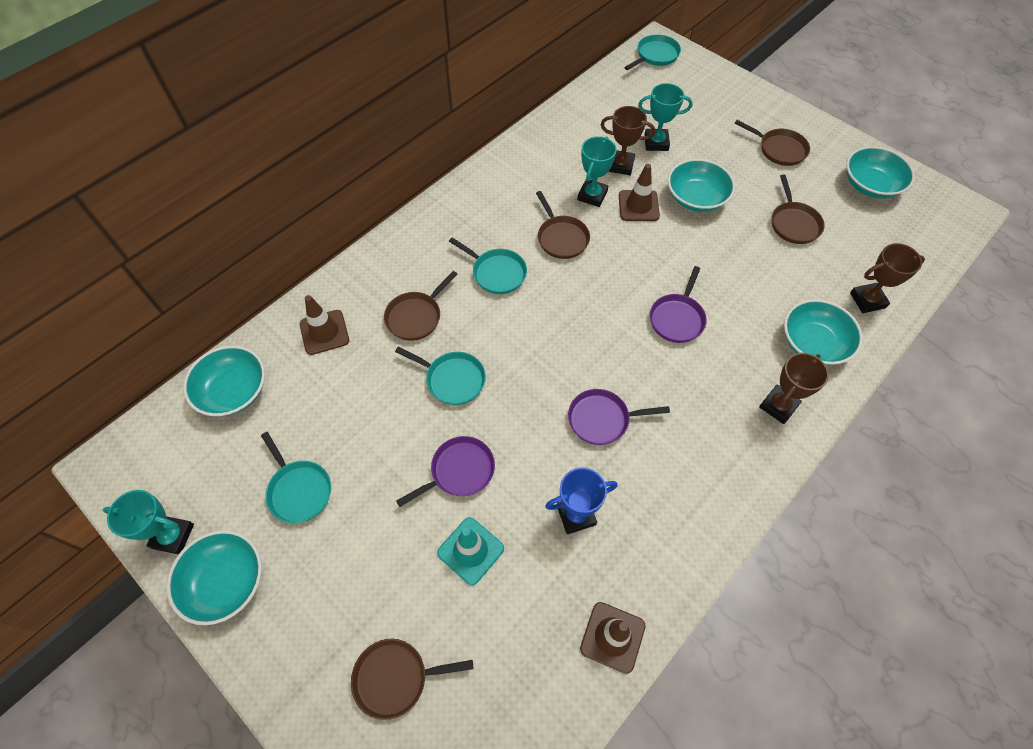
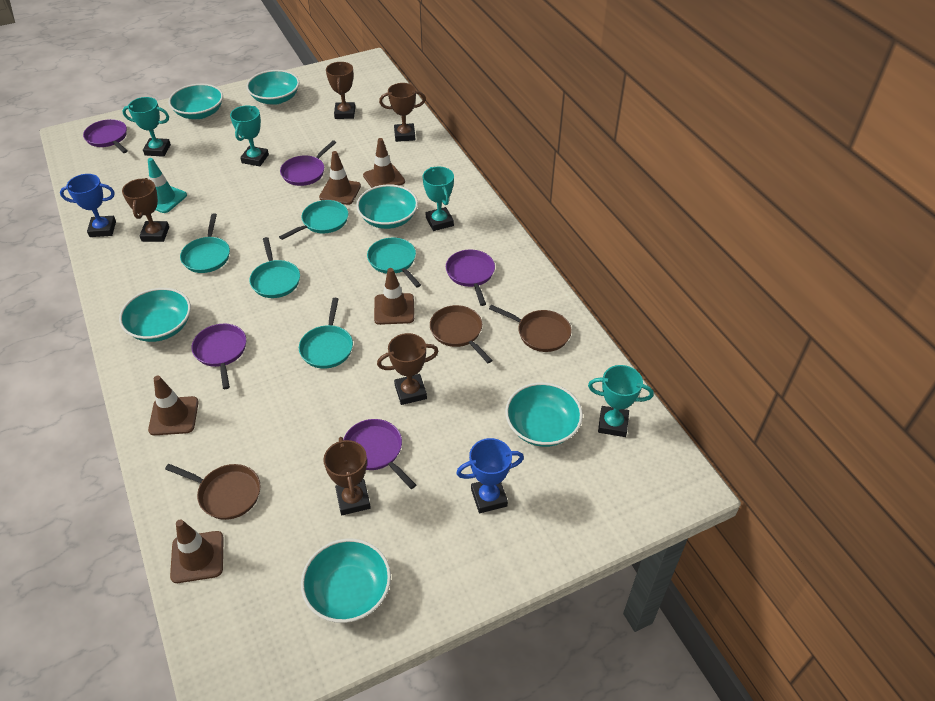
blue trophy: 1 -> 2
brown pan: 5 -> 3
brown traffic cone: 3 -> 5
brown trophy: 3 -> 5
purple pan: 3 -> 5
turquoise bowl: 5 -> 6
turquoise pan: 4 -> 5
turquoise trophy: 3 -> 4

